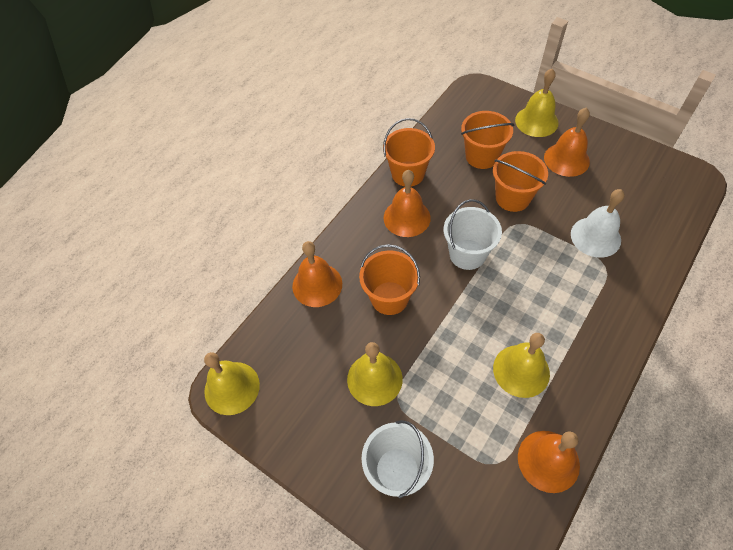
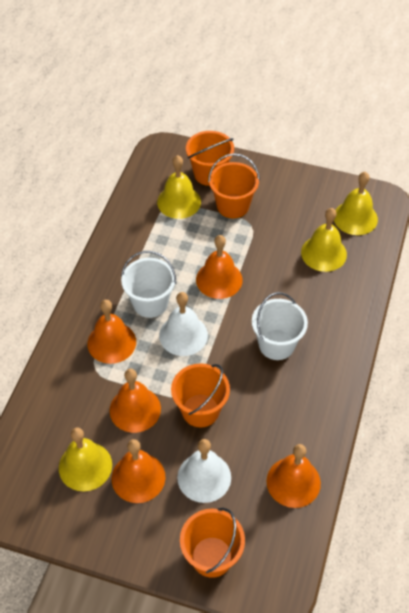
orange bell: 4 -> 5
white bell: 1 -> 2

